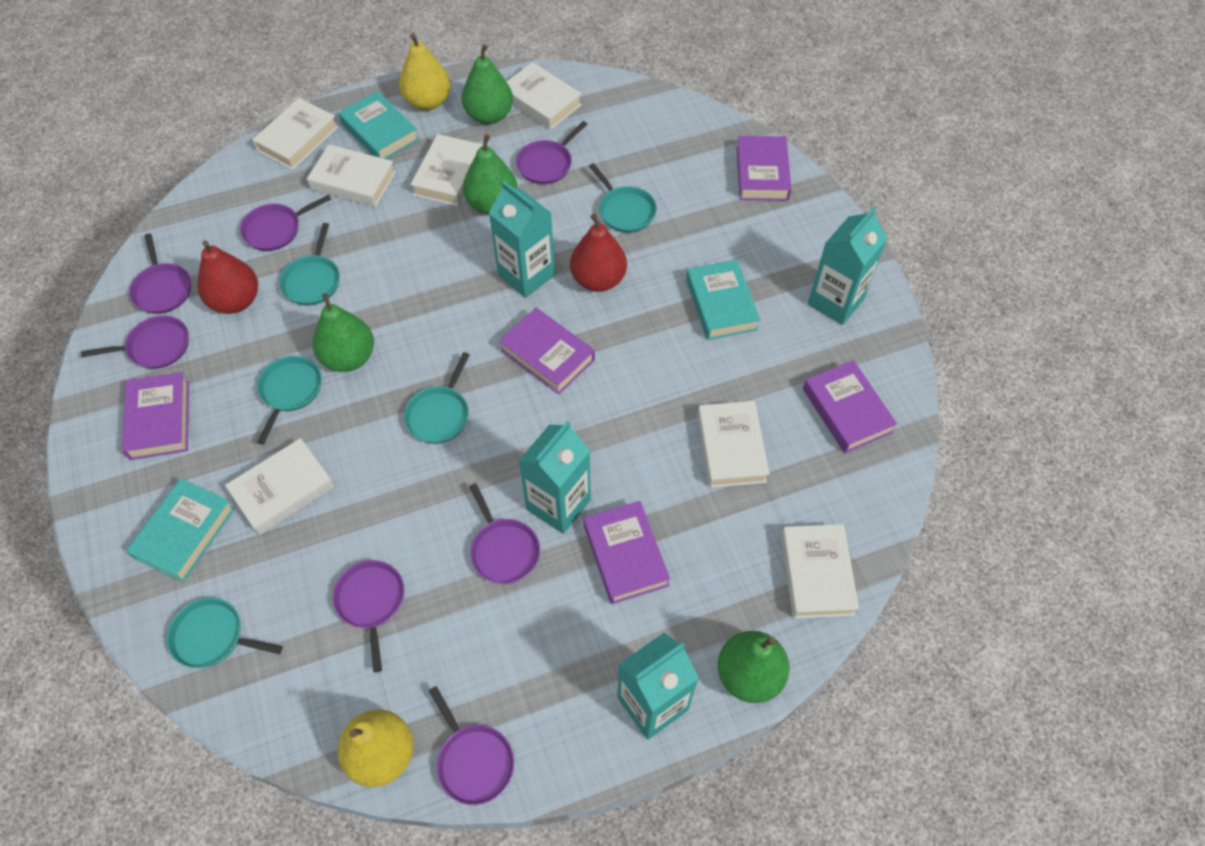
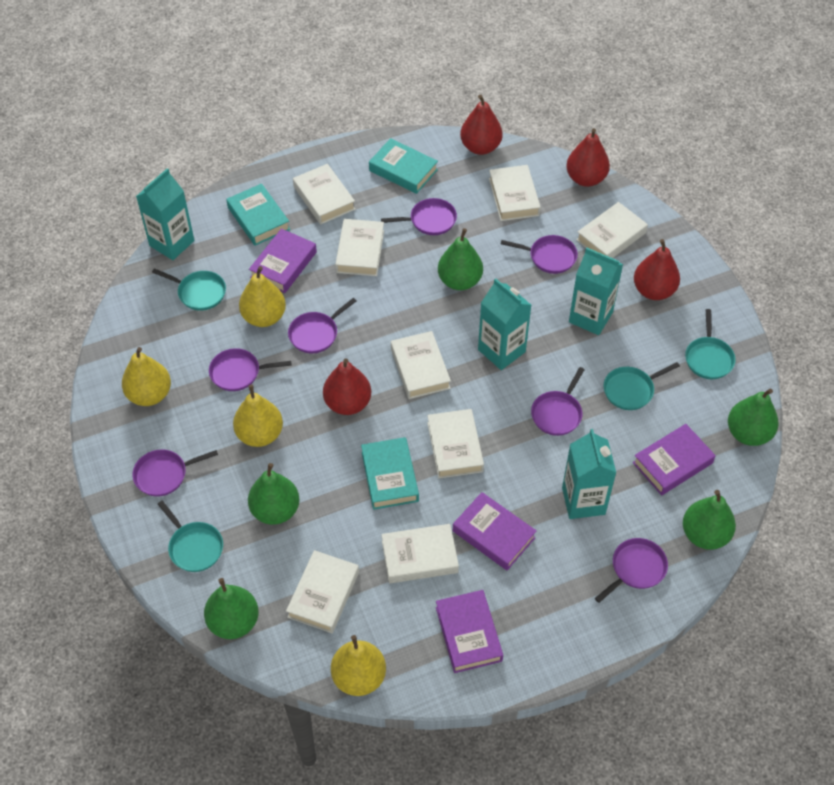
green pear: 4 -> 5
purple book: 5 -> 4
red pear: 2 -> 4
turquoise pan: 5 -> 4
white book: 7 -> 8
yellow pear: 2 -> 4

